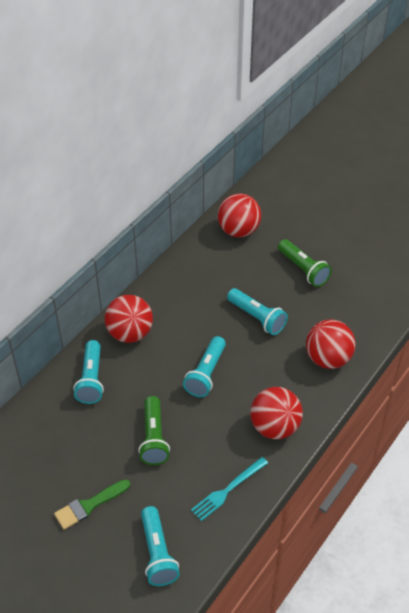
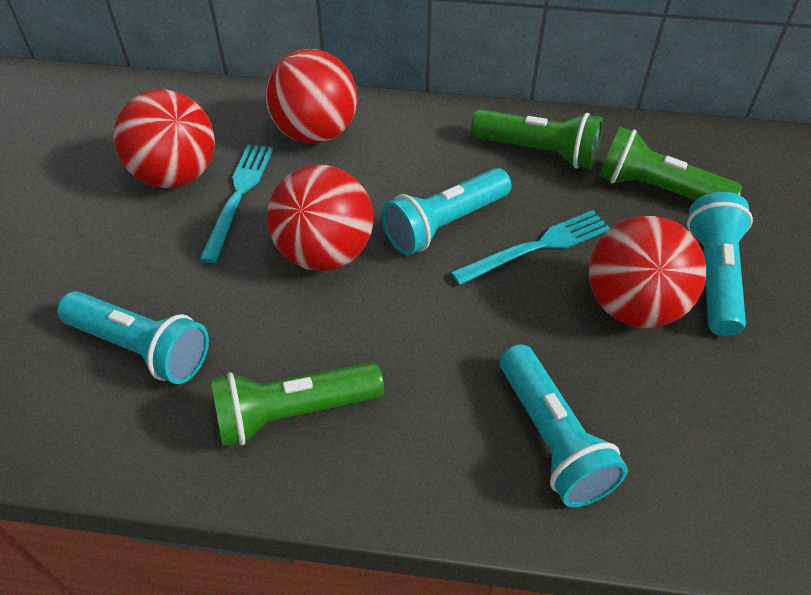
green brush: 1 -> 0
green flashlight: 2 -> 3
turquoise fork: 1 -> 2

